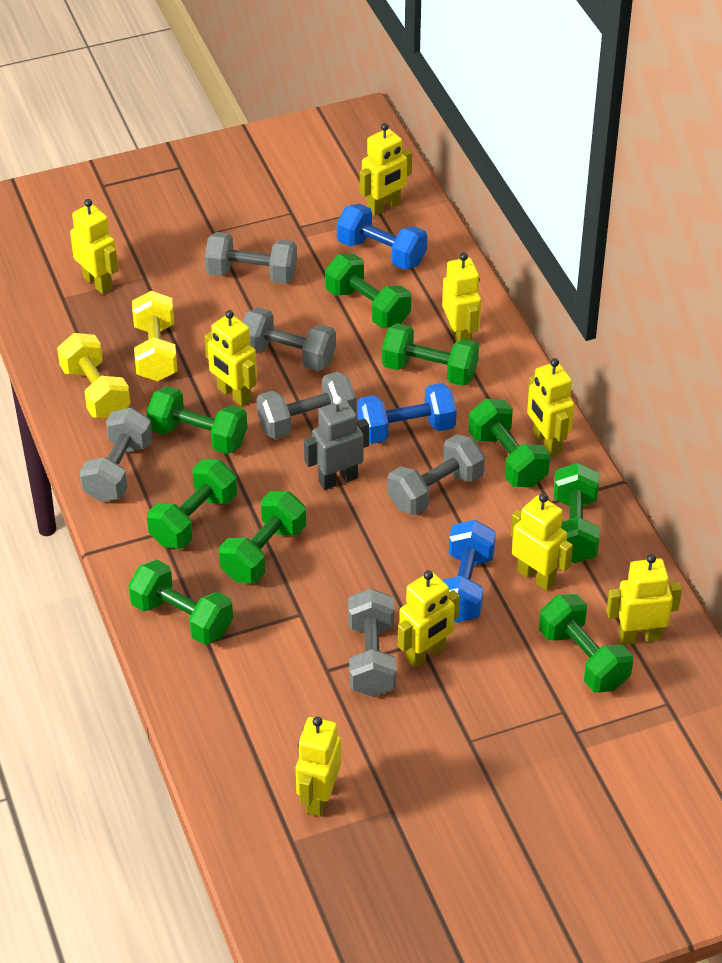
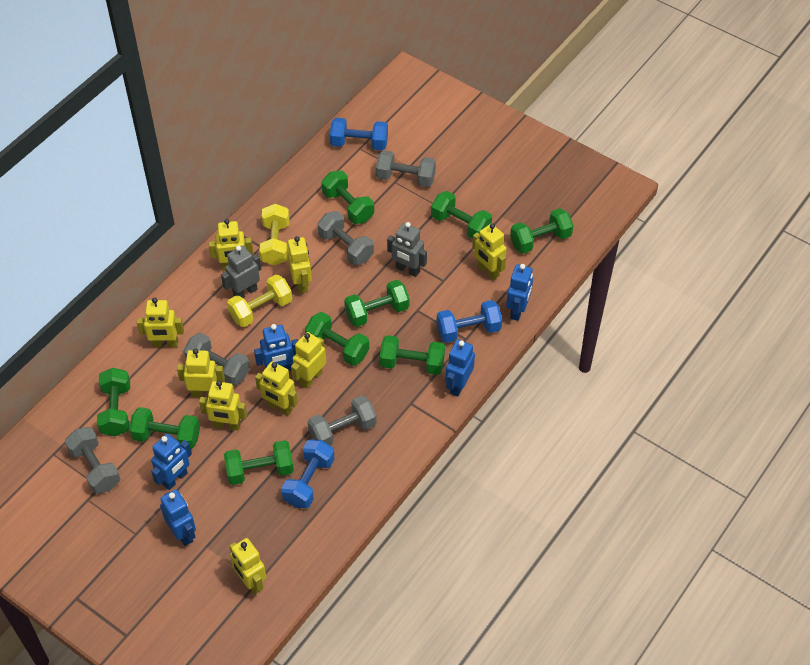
blue robot: 0 -> 5
grey dumbbell: 6 -> 5
grey robot: 1 -> 2

